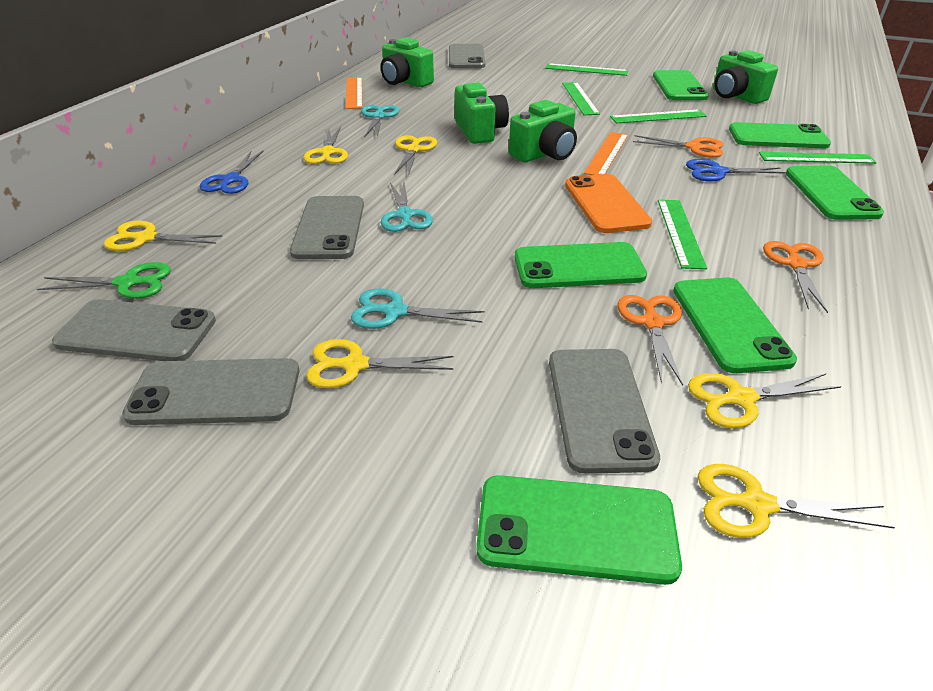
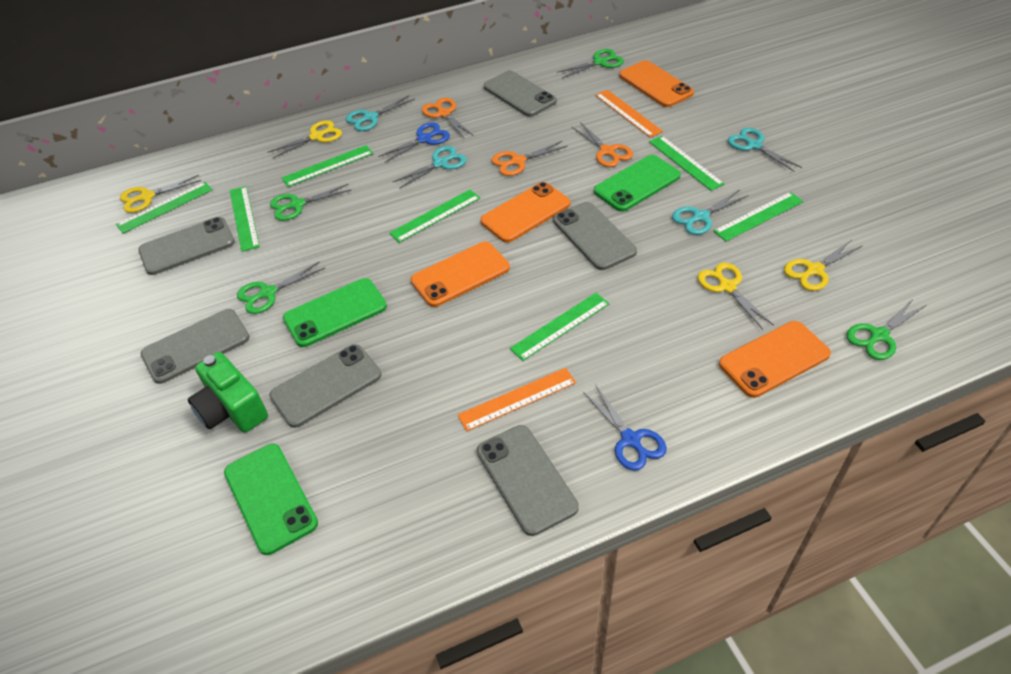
green camera: 4 -> 1
green phone: 6 -> 3
green ruler: 5 -> 7
green scissors: 1 -> 4
grey phone: 5 -> 6
orange phone: 1 -> 4
turquoise scissors: 3 -> 4
yellow scissors: 6 -> 4

